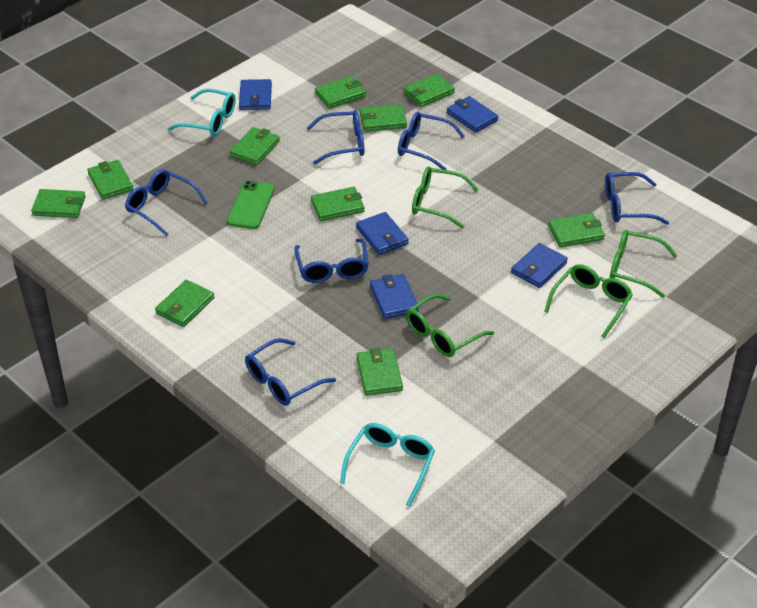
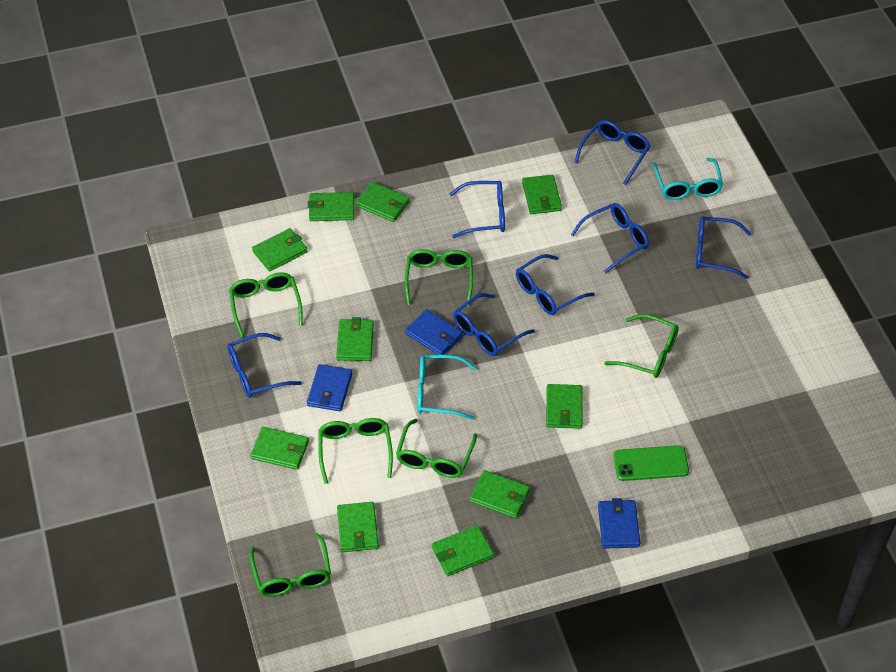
blue glasses: 6 -> 7
blue wallet: 5 -> 3
green glasses: 4 -> 6

